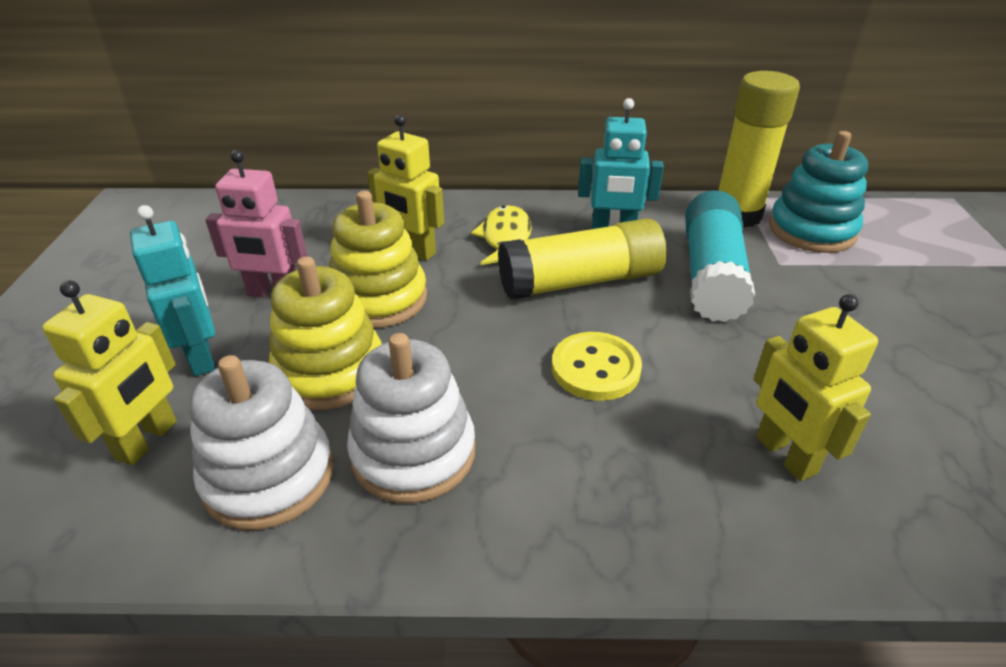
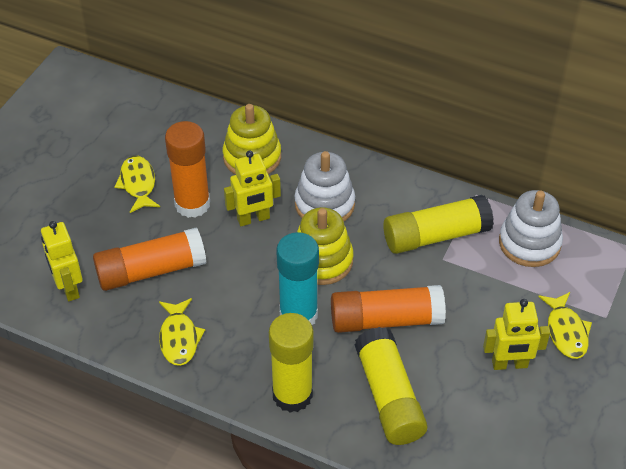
orange glue stick: 0 -> 3
pink robot: 1 -> 0
turquoise robot: 2 -> 0
turquoise stacking toy: 1 -> 0
yellow button: 1 -> 0
yellow fish: 1 -> 3
yellow glue stick: 2 -> 3

